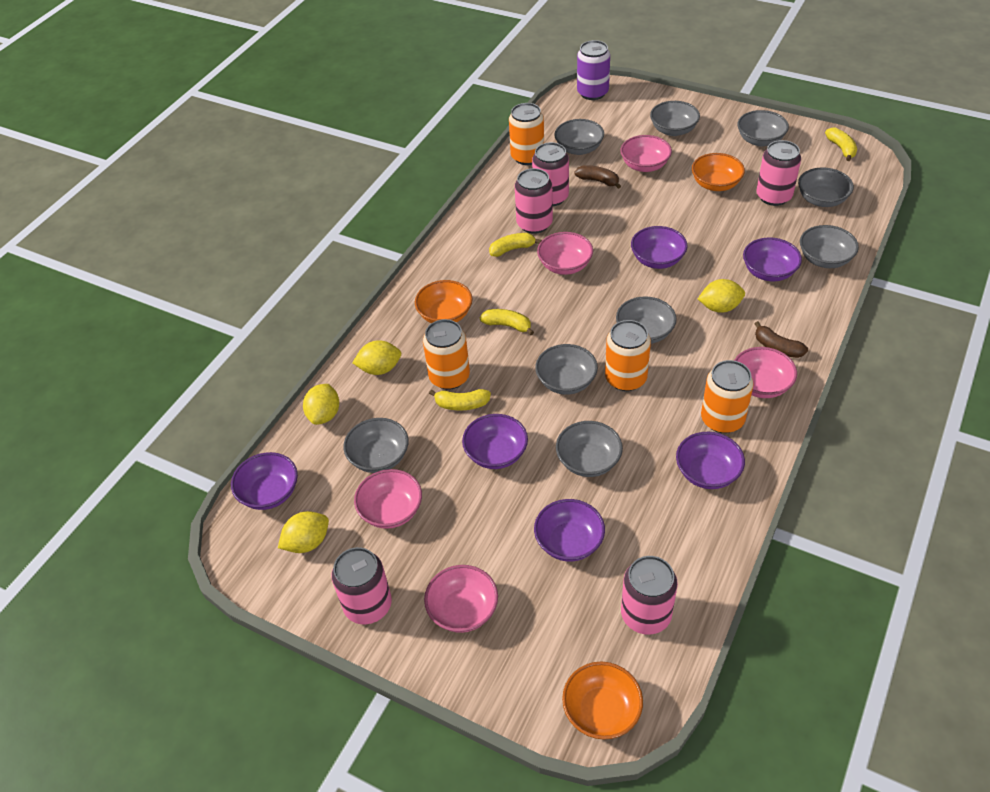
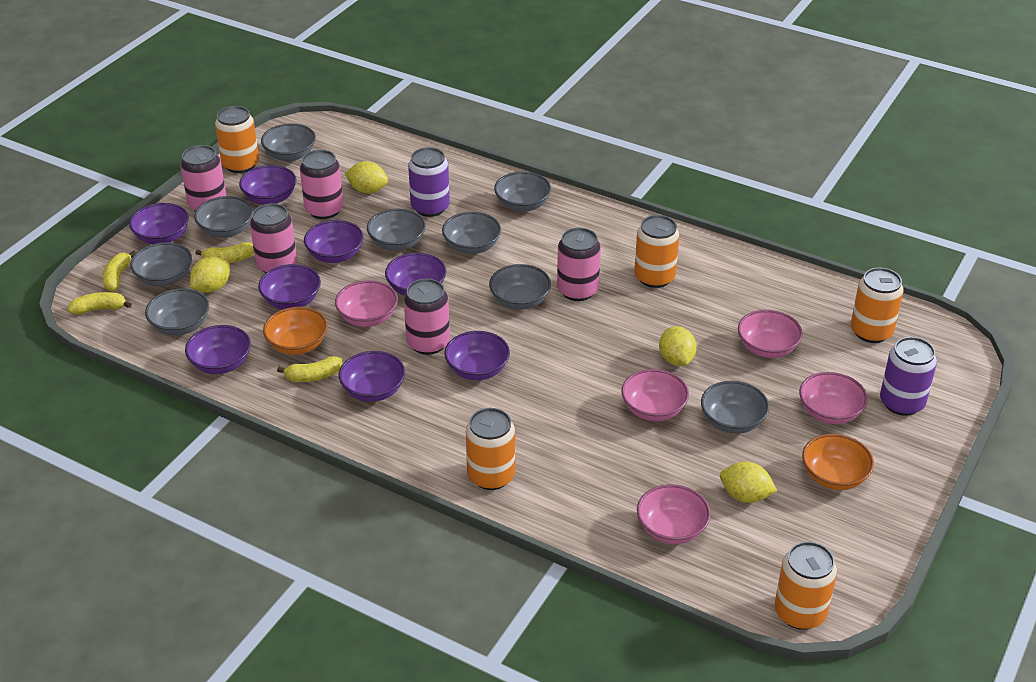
brown banana: 2 -> 0
orange bowl: 3 -> 2
orange can: 4 -> 5
purple bowl: 6 -> 8
purple can: 1 -> 2

